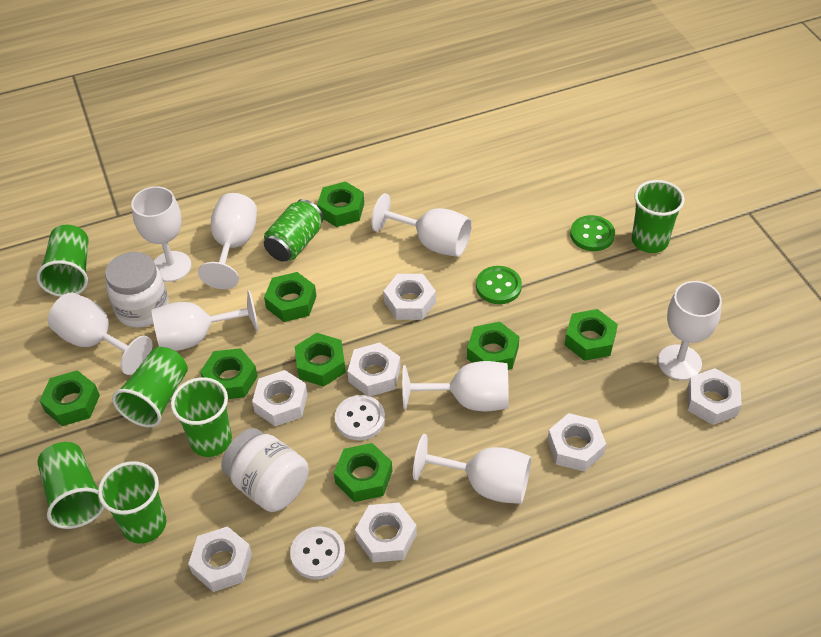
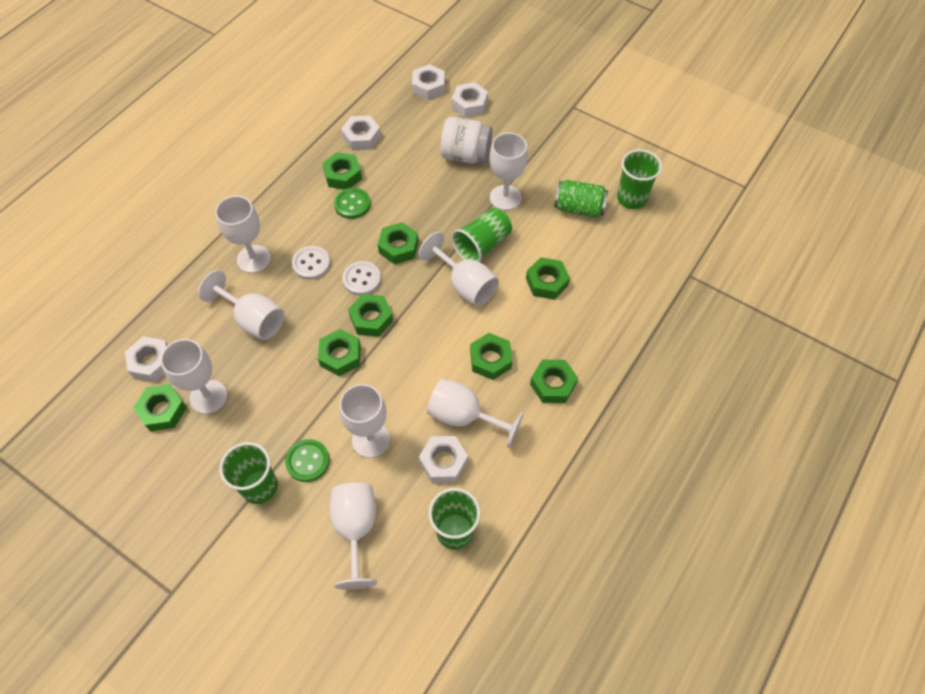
green cup: 6 -> 4
white jar: 2 -> 1
white nut: 7 -> 5

